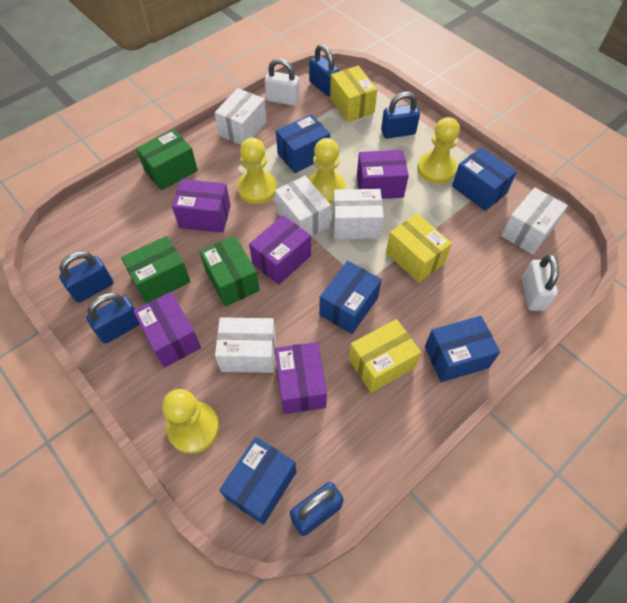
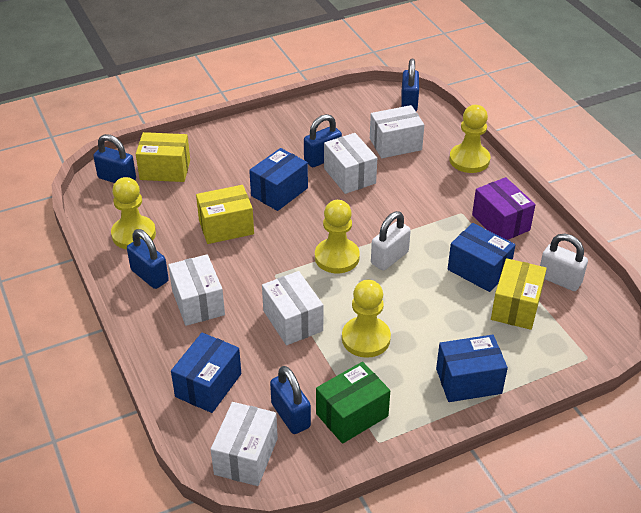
blue box: 5 -> 4
green box: 3 -> 1
purple box: 5 -> 1

